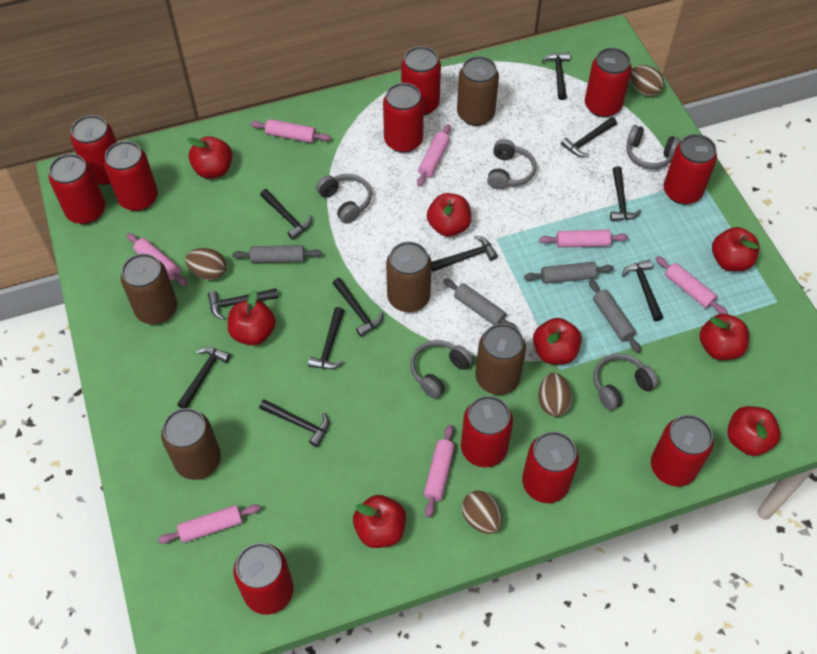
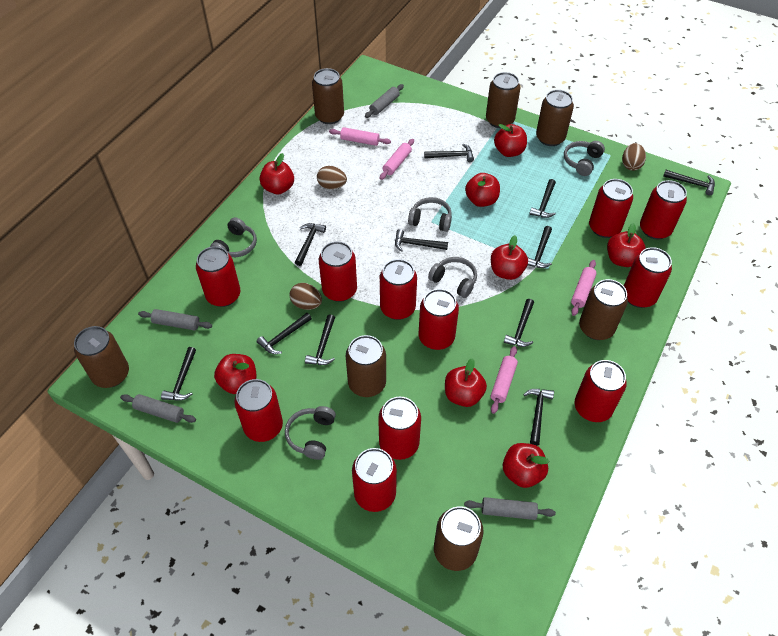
brown can: 5 -> 7
brown egg: 4 -> 3
pink rolling pin: 7 -> 4

